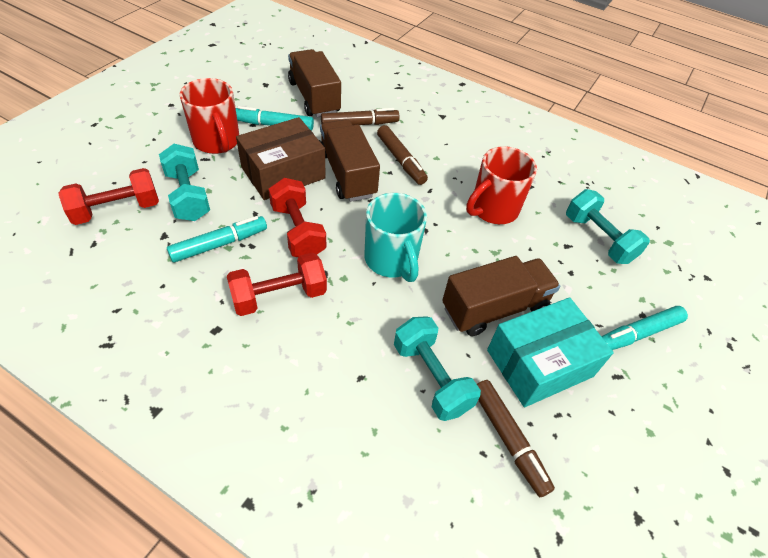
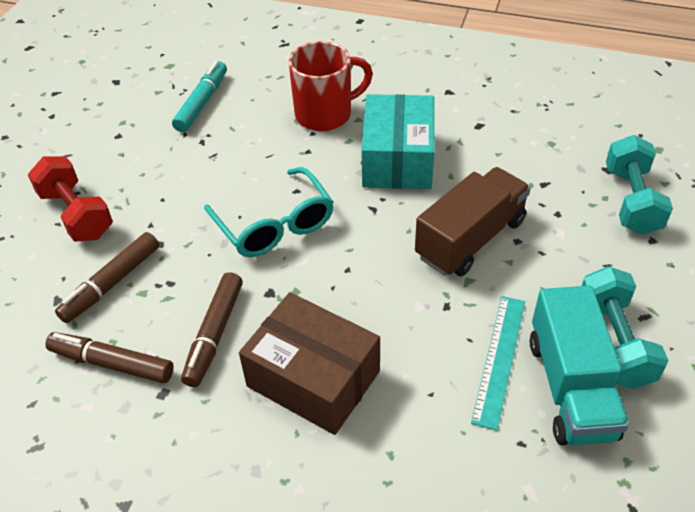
brown truck: 3 -> 1
red dumbbell: 3 -> 1
red mug: 2 -> 1
turquoise dumbbell: 3 -> 2
turquoise glasses: 0 -> 1
turquoise marker: 3 -> 1
turquoise mug: 1 -> 0
turquoise ruler: 0 -> 1
turquoise truck: 0 -> 1

